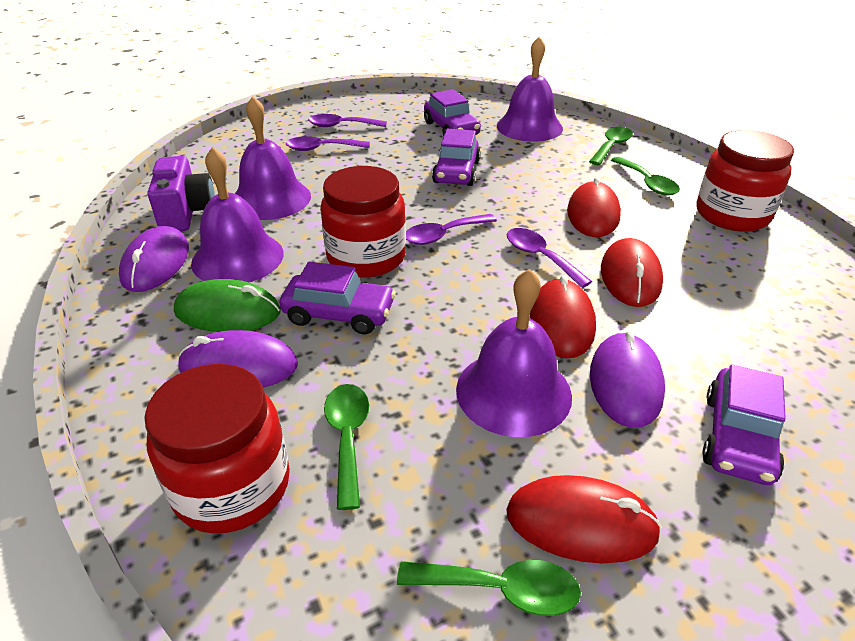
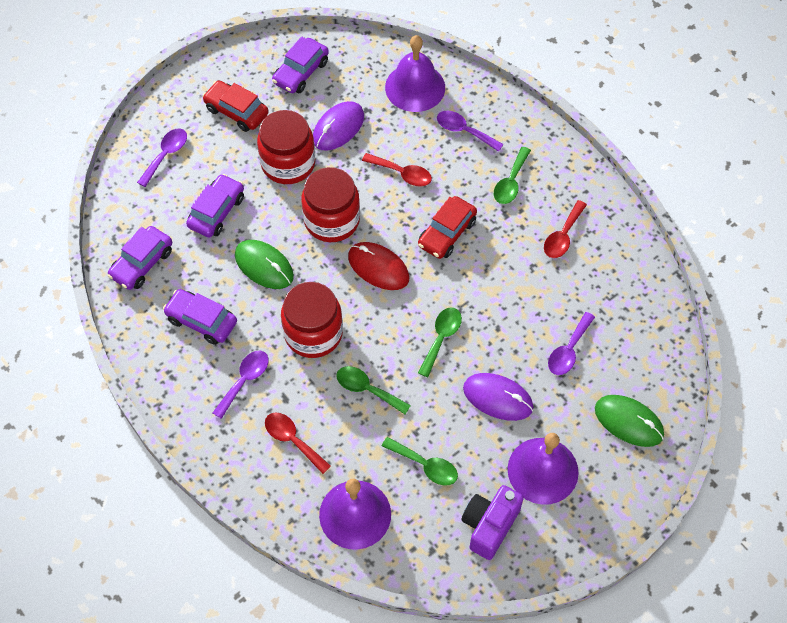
green mouse: 1 -> 2
purple bell: 4 -> 3
purple mouse: 3 -> 2
red car: 0 -> 2
red mouse: 4 -> 1
red spoon: 0 -> 3

